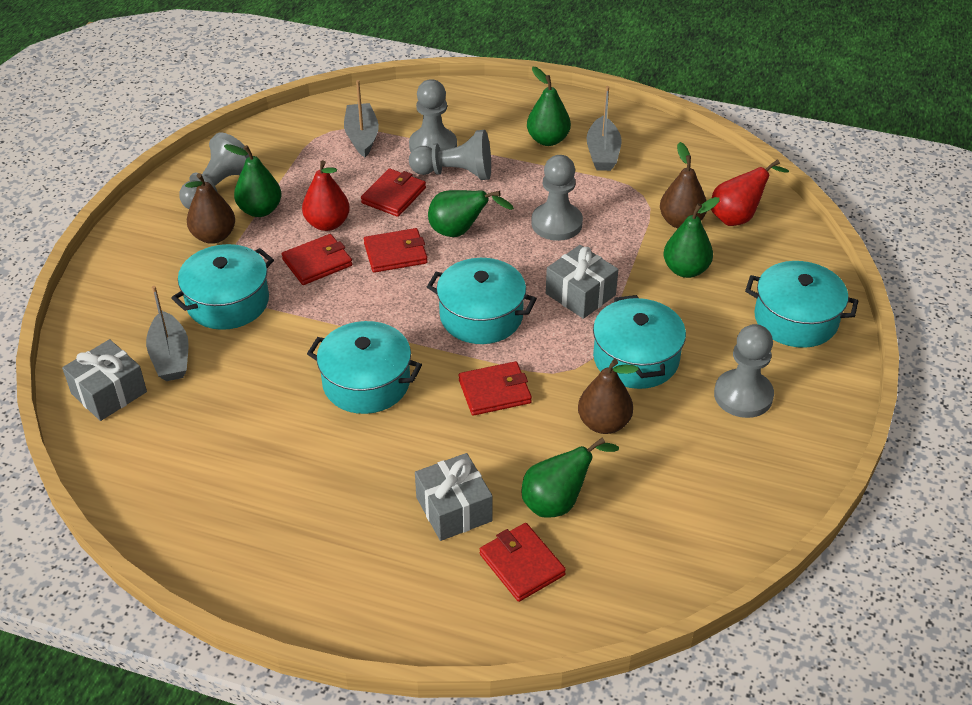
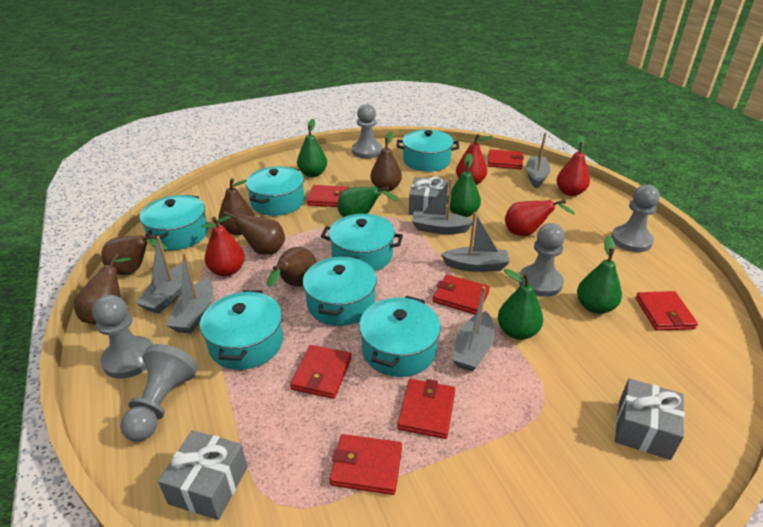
brown pear: 3 -> 6
grey boat: 3 -> 6
red pear: 2 -> 4
red wallet: 5 -> 7
turquoise pot: 5 -> 7

